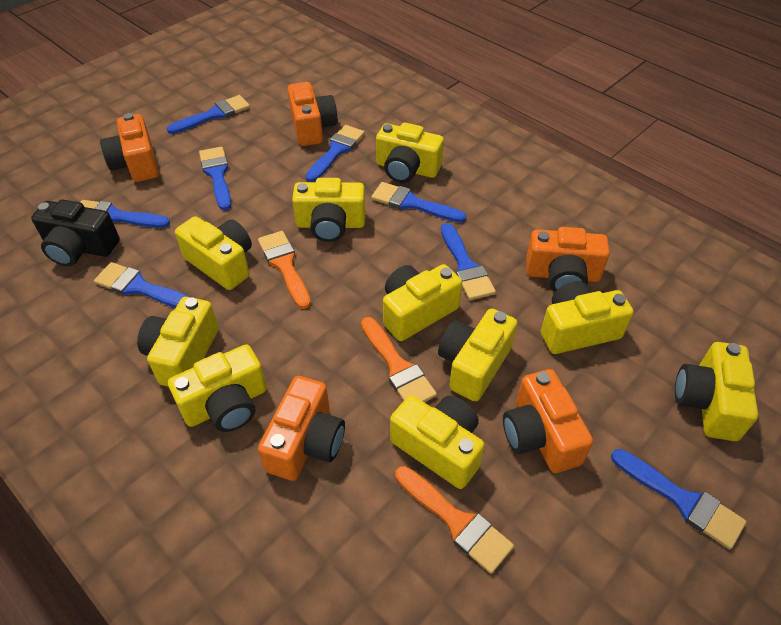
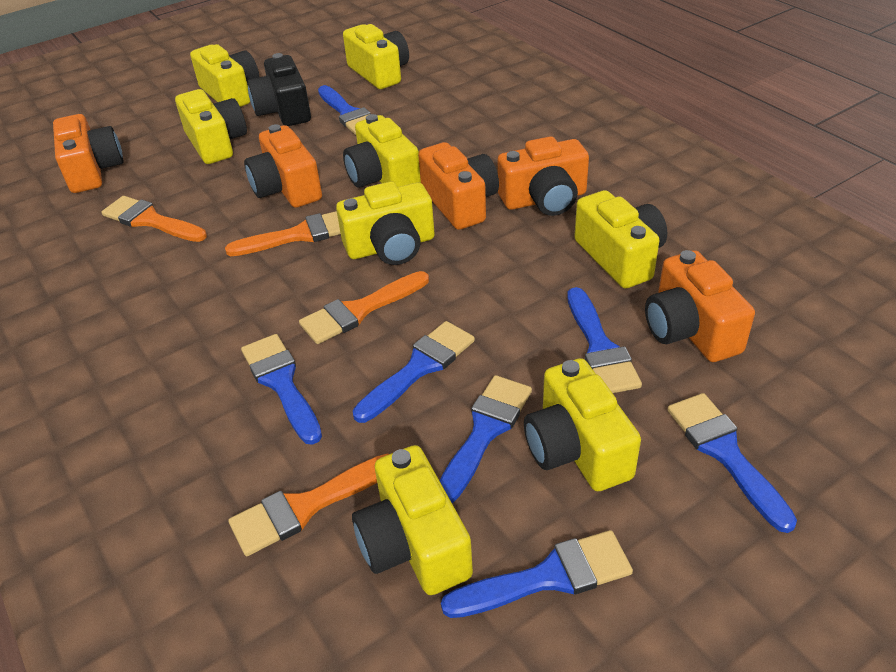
blue brush: 8 -> 7
orange brush: 3 -> 4
yellow camera: 10 -> 8

